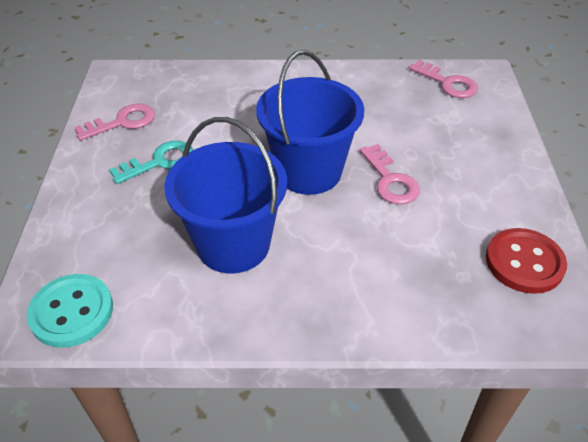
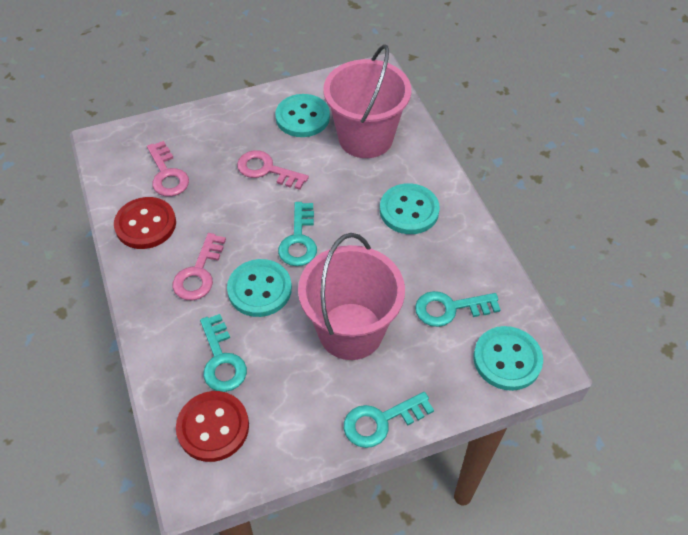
blue bucket: 2 -> 0
pink bucket: 0 -> 2
red button: 1 -> 2
turquoise button: 1 -> 4
turquoise key: 1 -> 4

